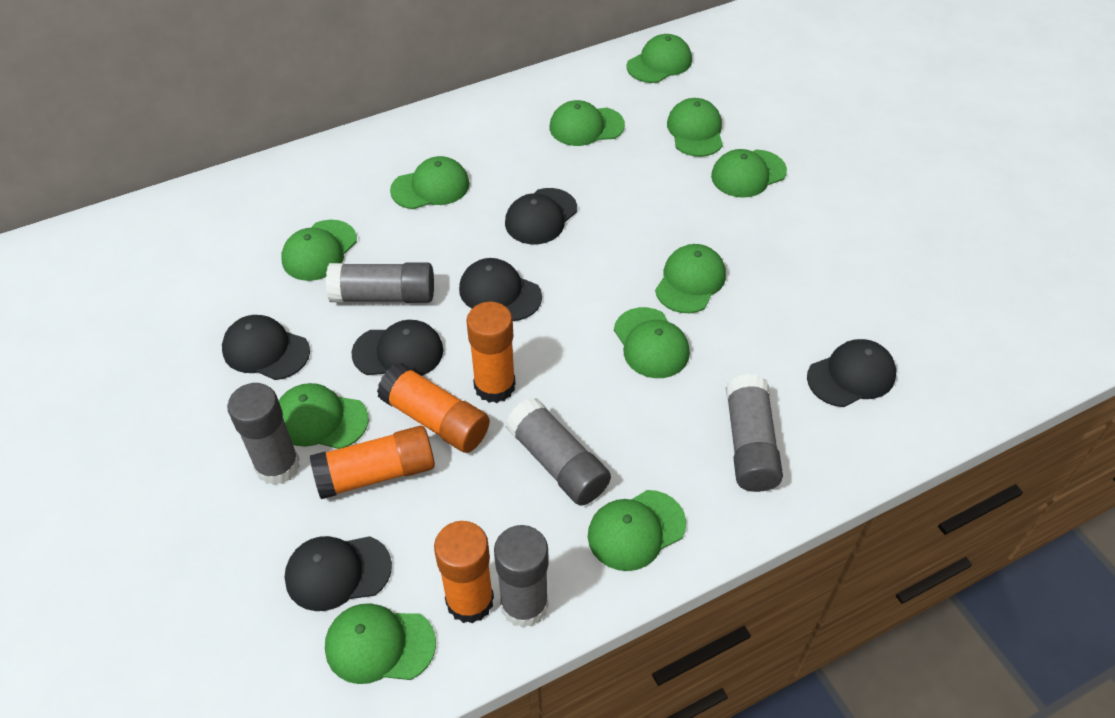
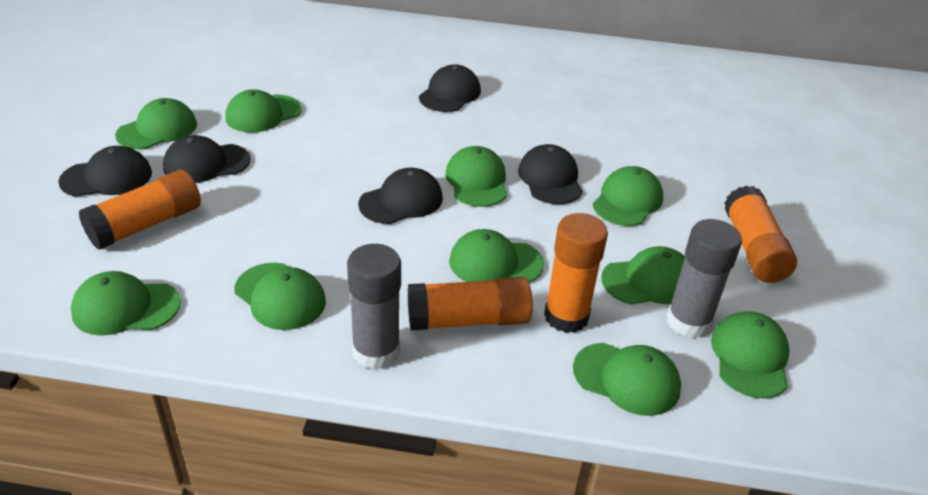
black cap: 6 -> 5
green cap: 11 -> 10
grey glue stick: 5 -> 2

